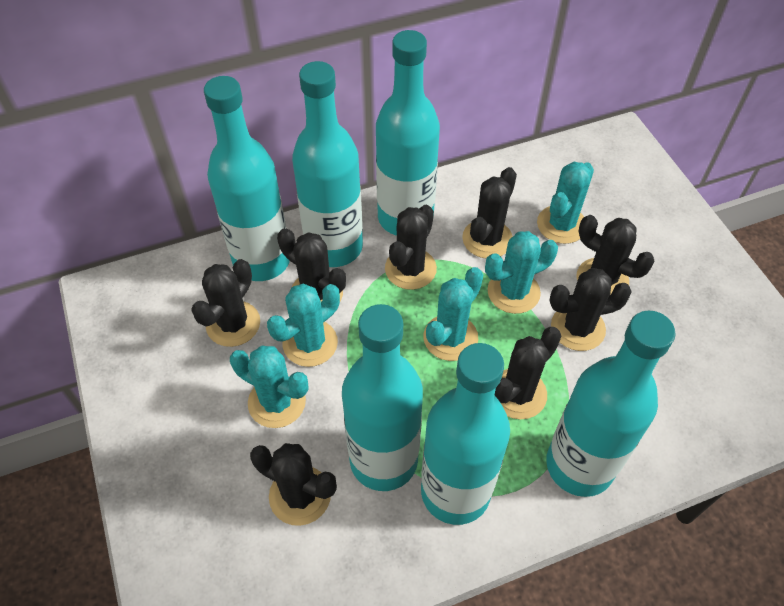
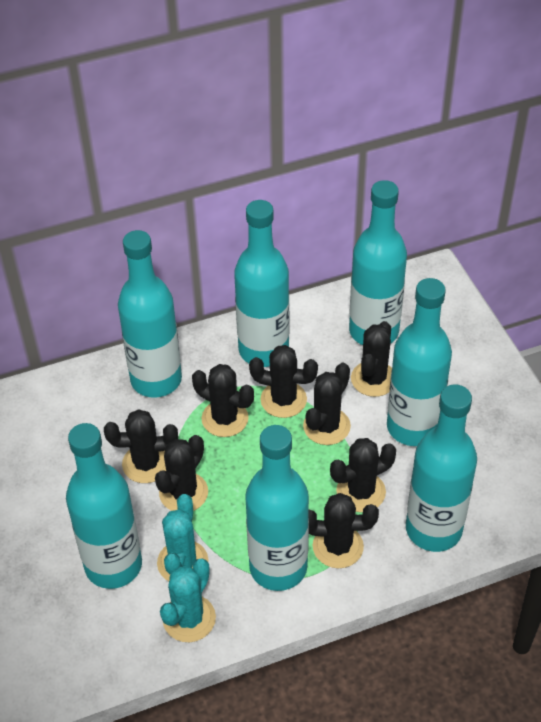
turquoise bottle: 6 -> 7
turquoise cactus: 5 -> 2

